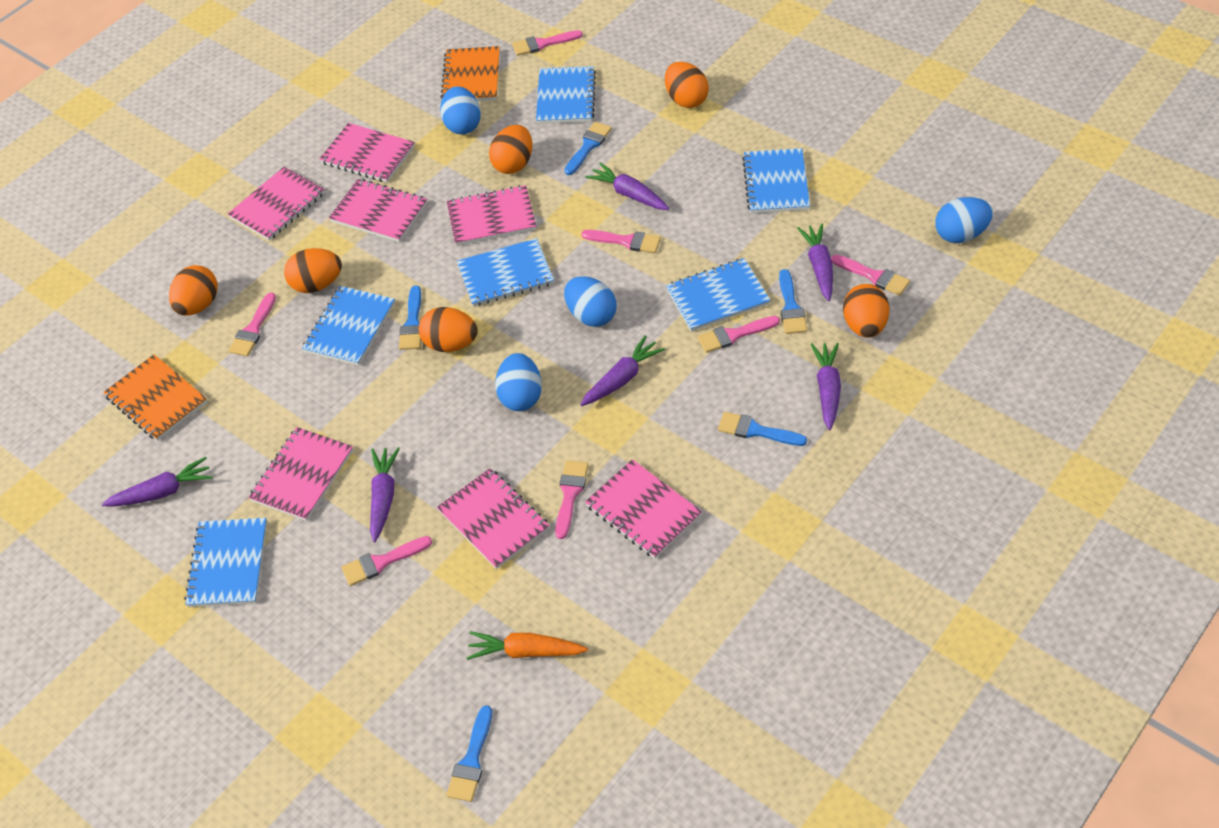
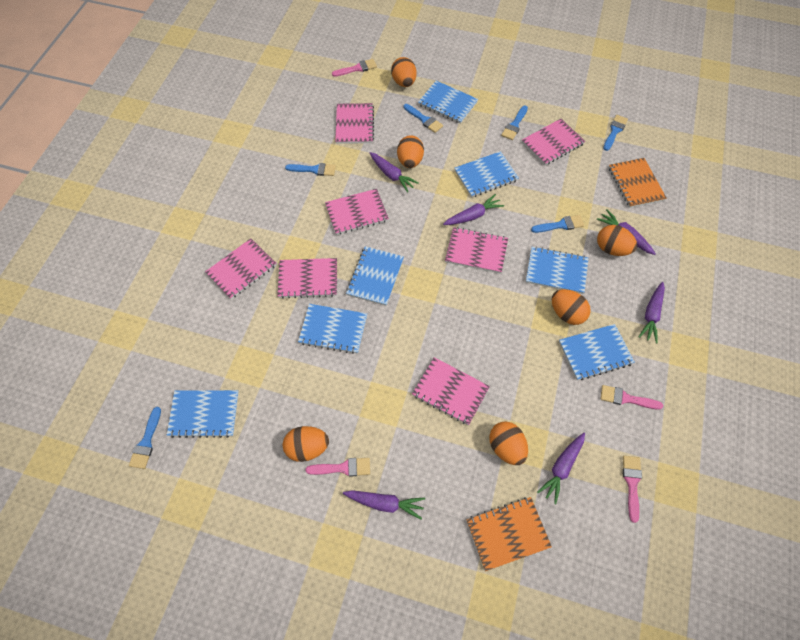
blue brush: 5 -> 6
blue egg: 4 -> 0
blue notebook: 6 -> 7
orange carrot: 1 -> 0
pink brush: 7 -> 4

